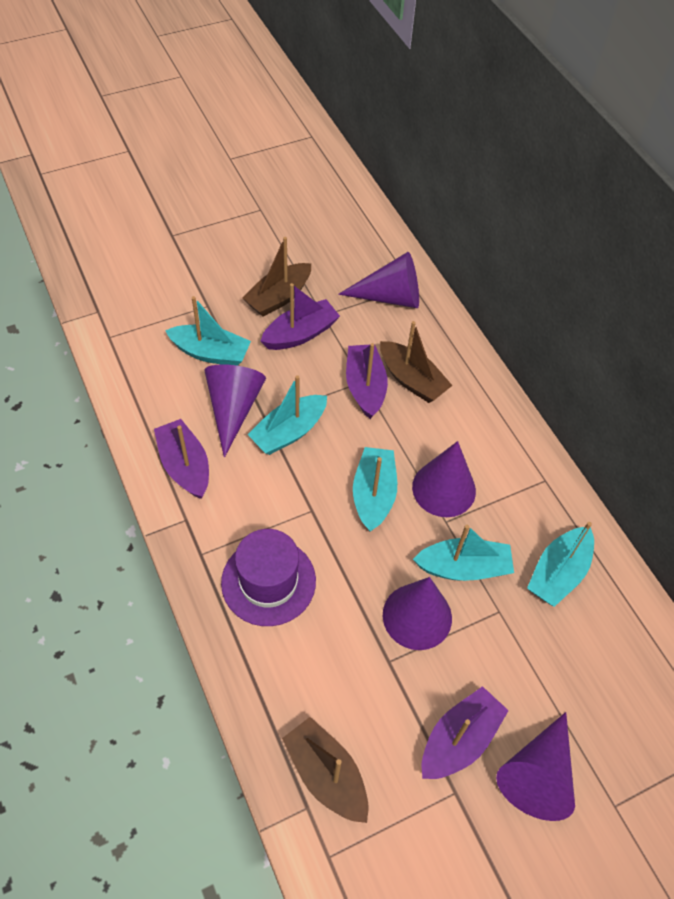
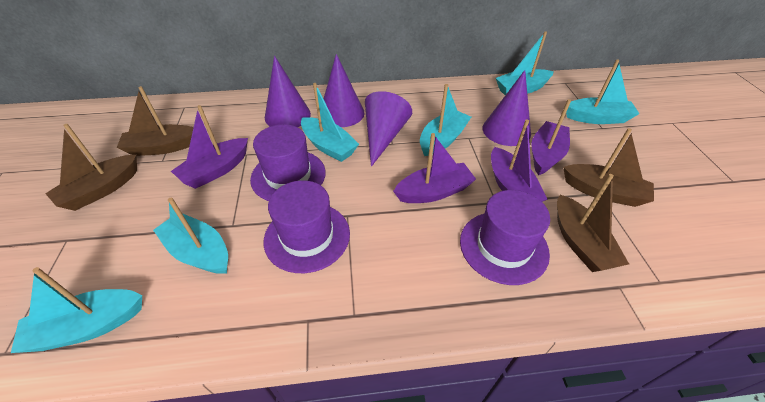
brown boat: 3 -> 4
purple cone: 5 -> 4
purple hat: 1 -> 3
turquoise boat: 5 -> 6

